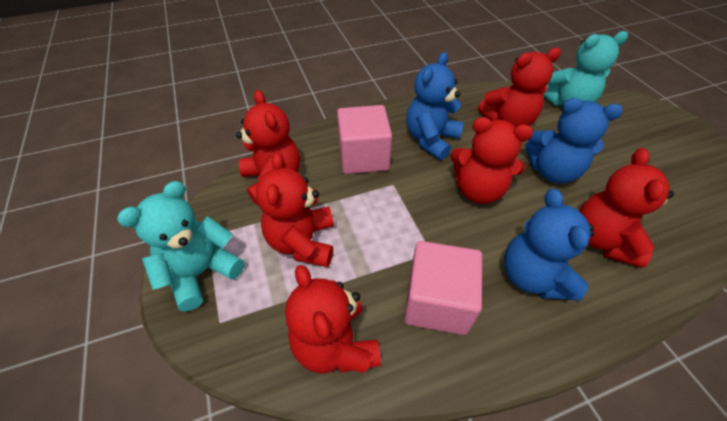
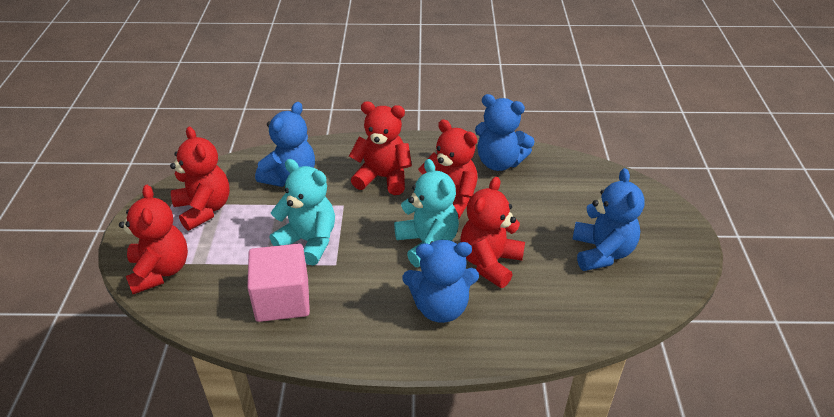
blue teddy bear: 3 -> 4
pink cube: 2 -> 1
red teddy bear: 6 -> 5

